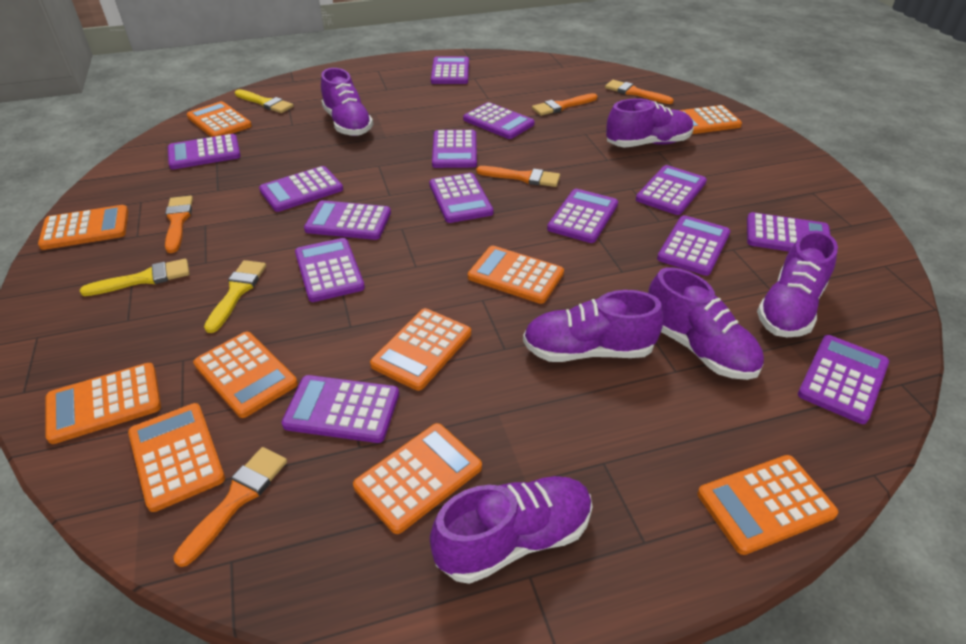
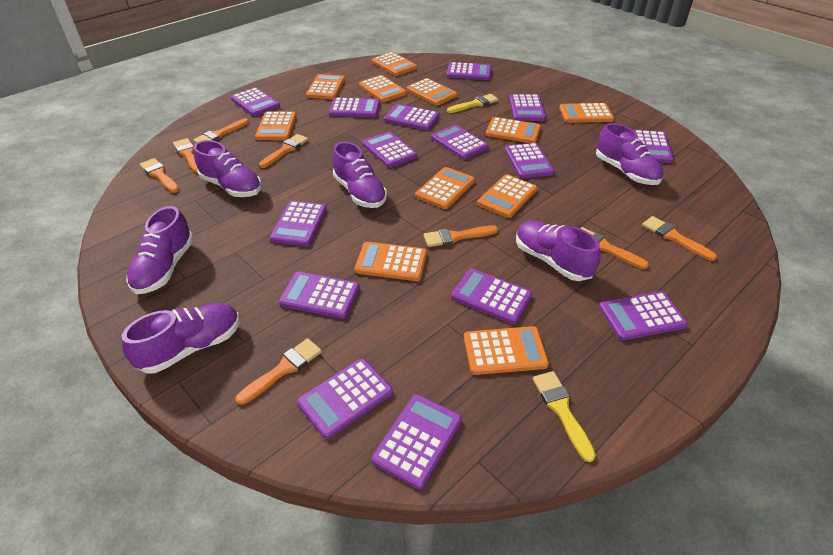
orange brush: 5 -> 8
orange calculator: 10 -> 11
purple calculator: 14 -> 15
yellow brush: 3 -> 2

